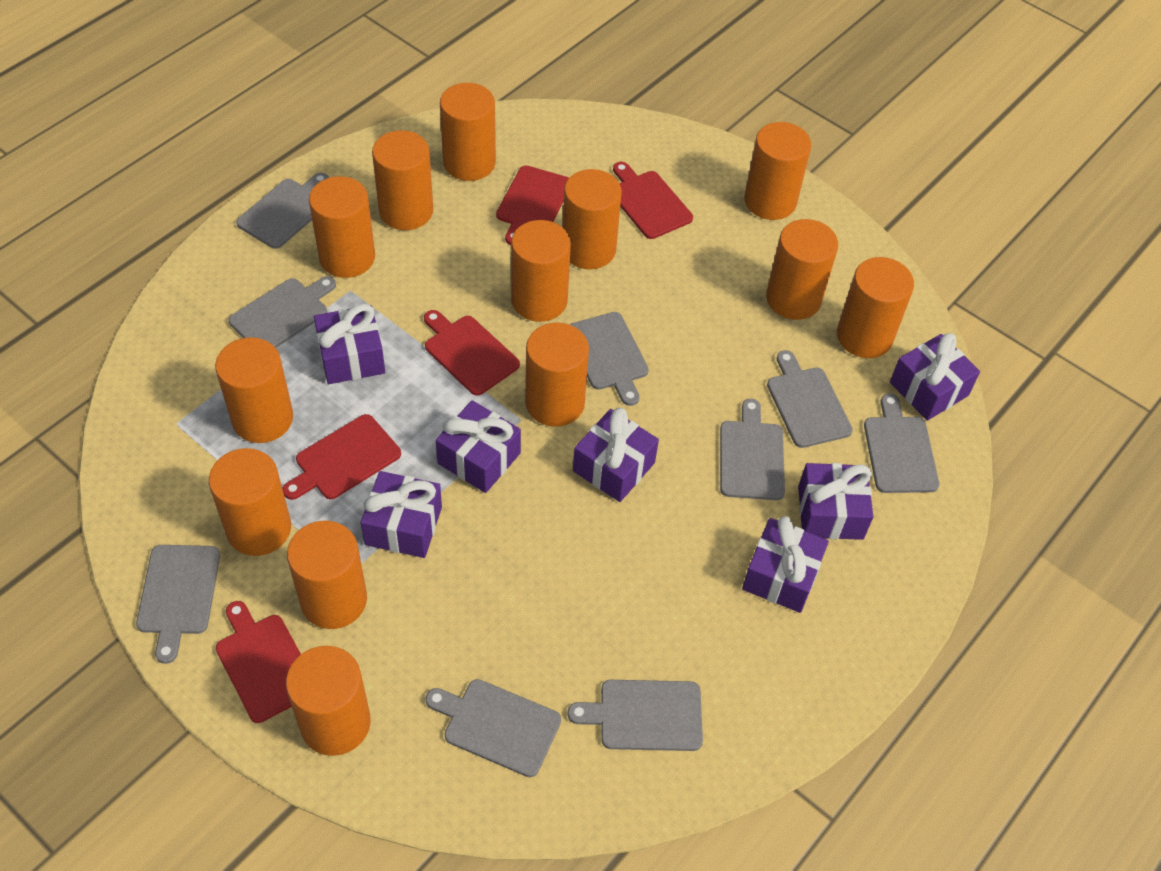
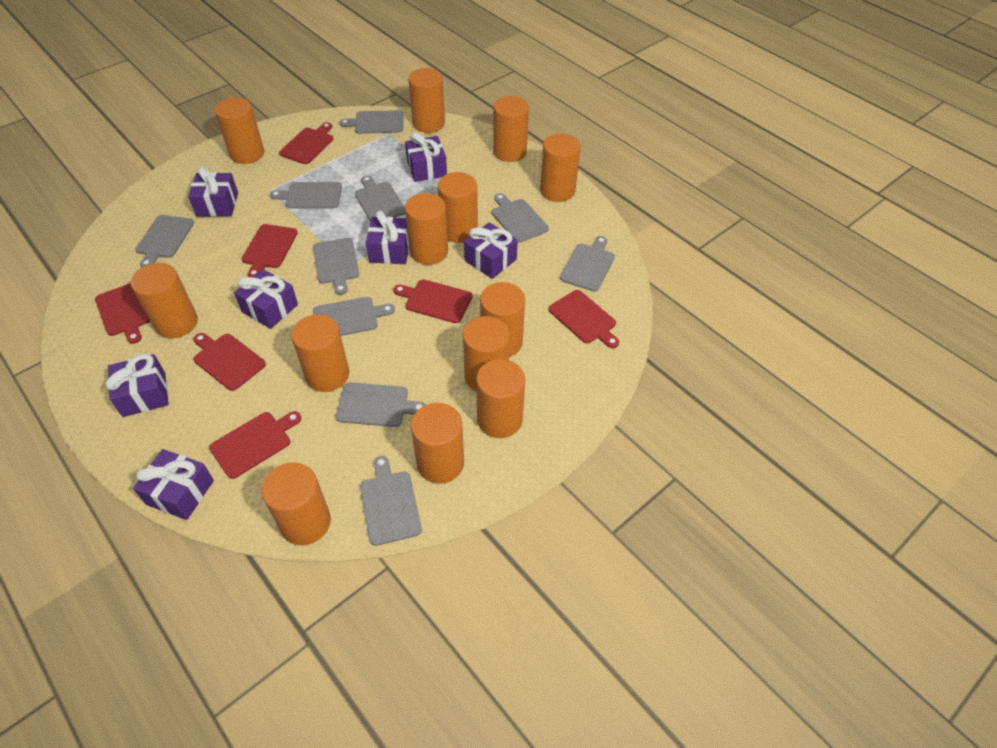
grey cutting board: 9 -> 10
red cutting board: 5 -> 7

